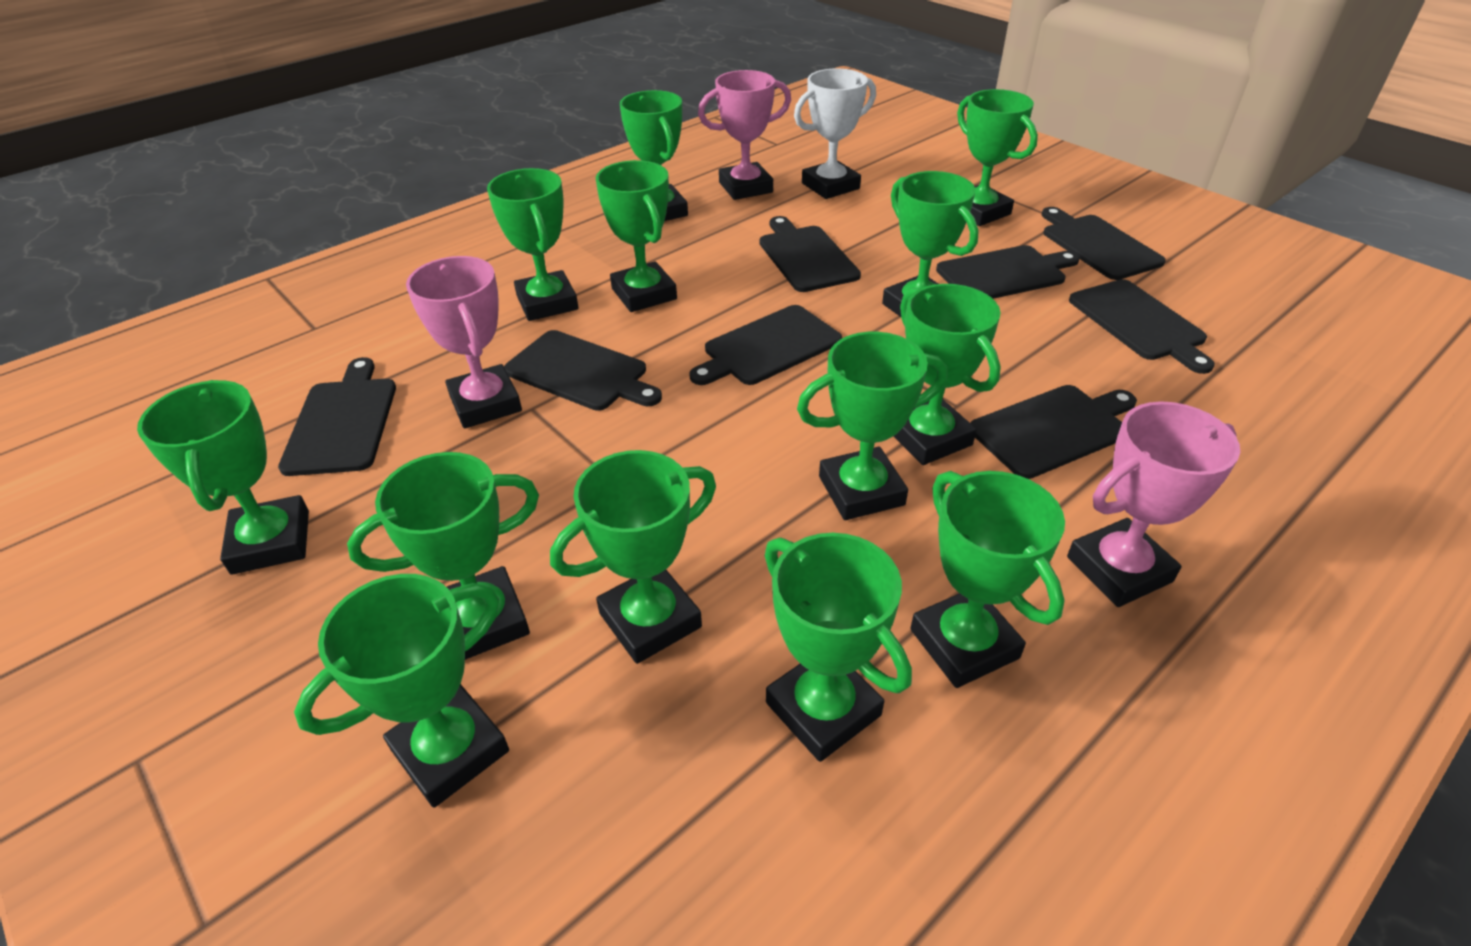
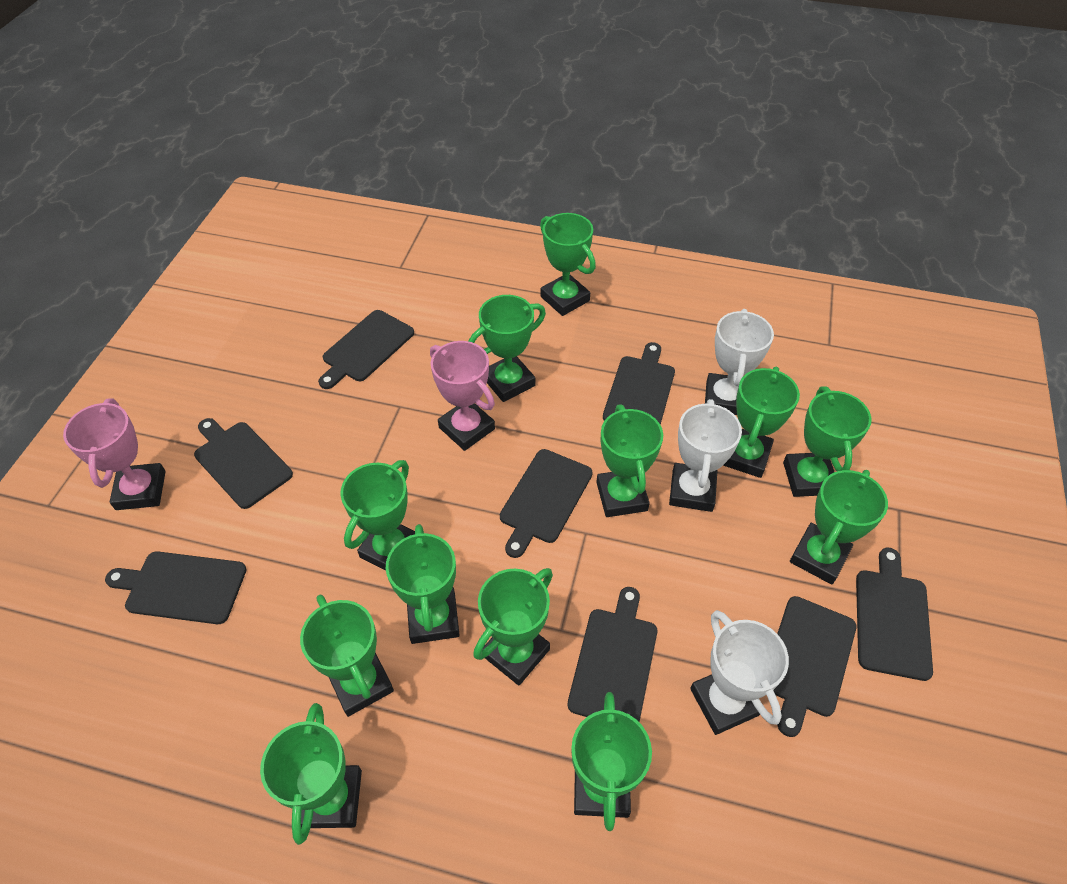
green trophy: 13 -> 12
pink trophy: 3 -> 2
white trophy: 1 -> 3

